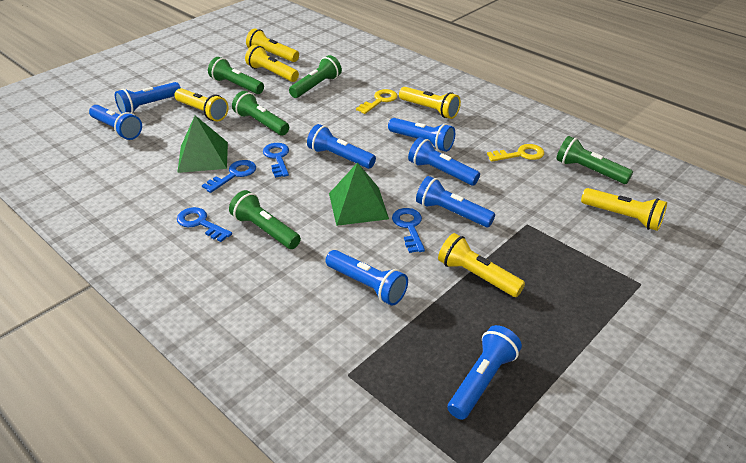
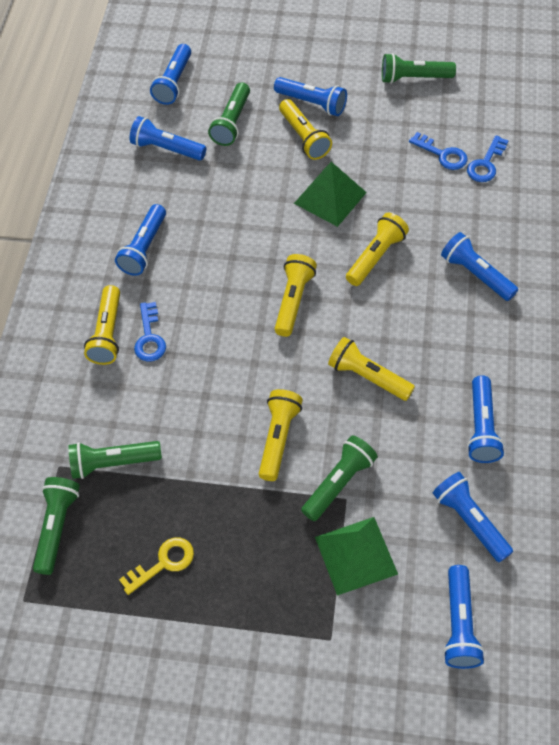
blue key: 4 -> 3
yellow key: 2 -> 1

